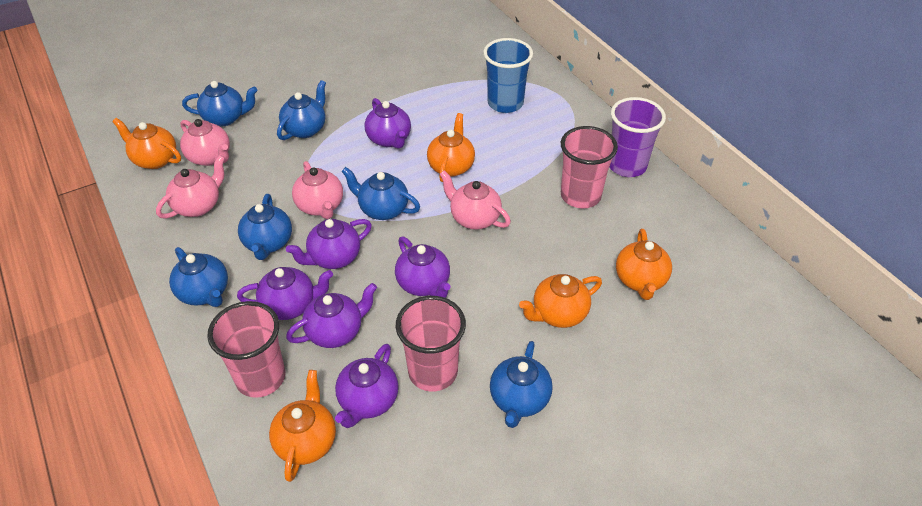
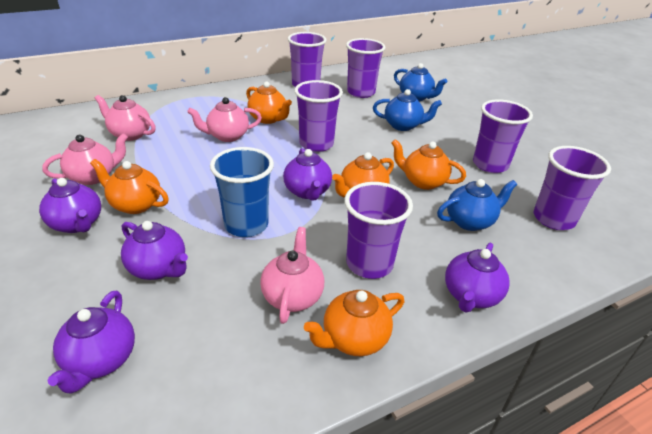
blue teapot: 6 -> 3
pink cup: 3 -> 0
purple cup: 1 -> 6
purple teapot: 6 -> 5

